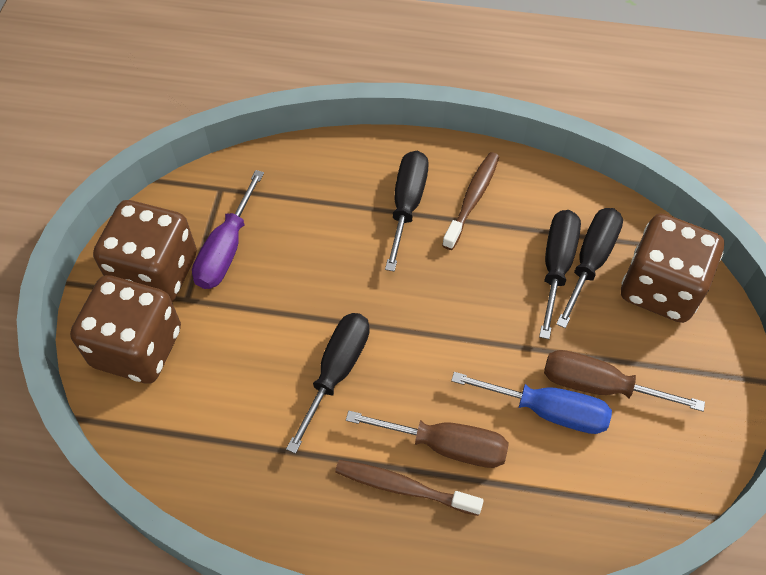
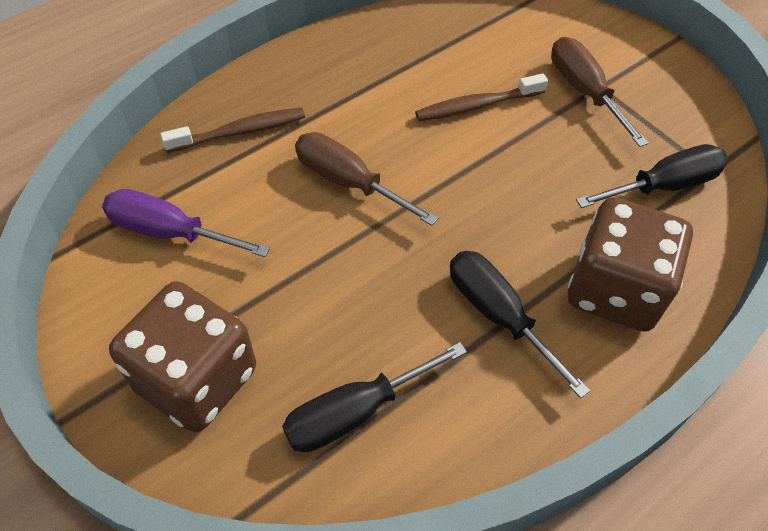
black screwdriver: 4 -> 3
blue screwdriver: 1 -> 0
brown dice: 3 -> 2

